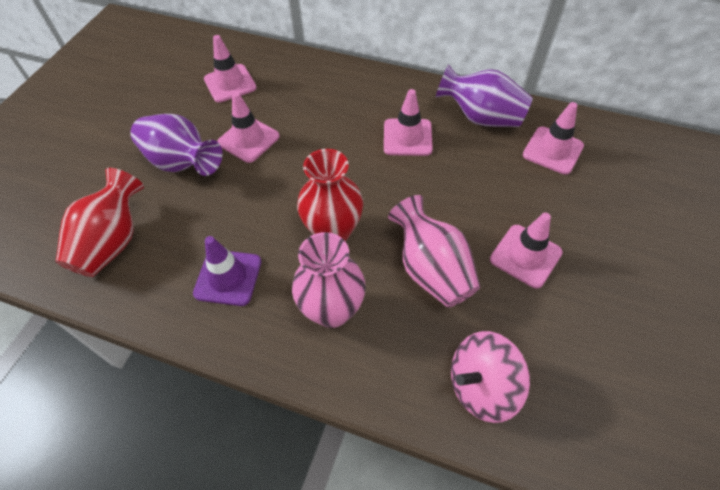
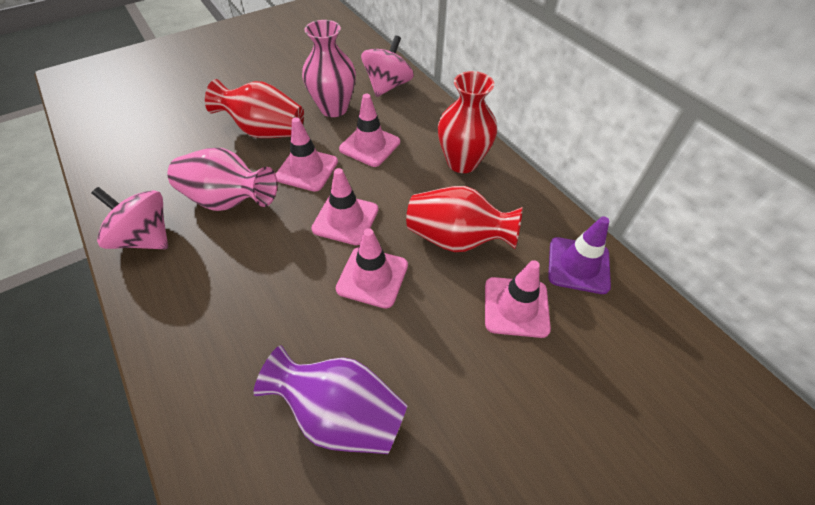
pink spinning top: 1 -> 2
purple vase: 2 -> 1
red vase: 2 -> 3

